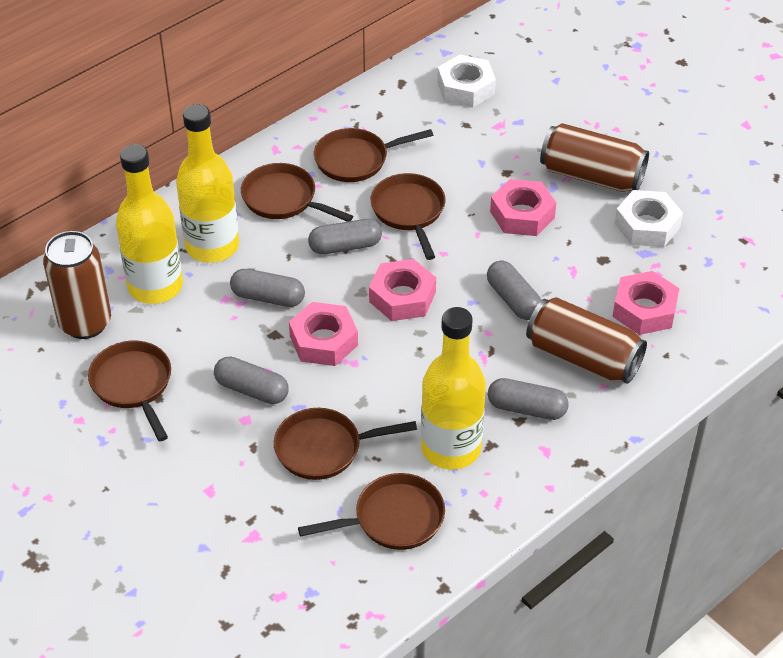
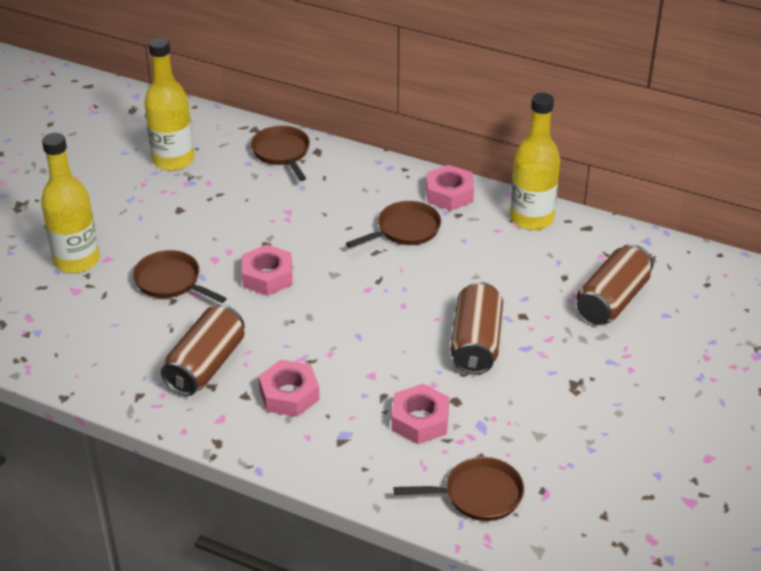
brown pan: 6 -> 4
grey capsule: 5 -> 0
white nut: 2 -> 0

